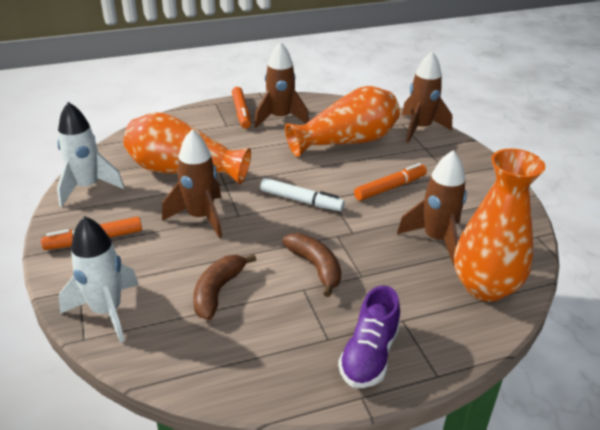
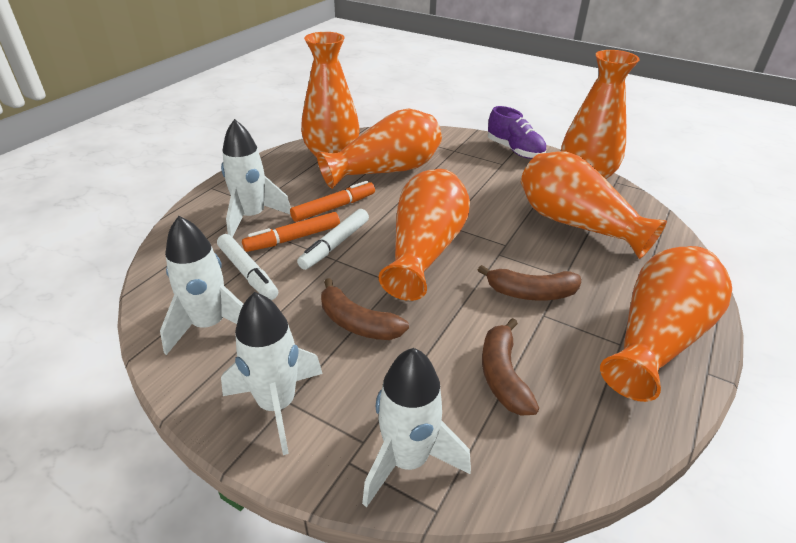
brown banana: 2 -> 3
brown rocket: 4 -> 0
orange marker: 3 -> 2
orange vase: 3 -> 6
white marker: 1 -> 2
white rocket: 2 -> 4

